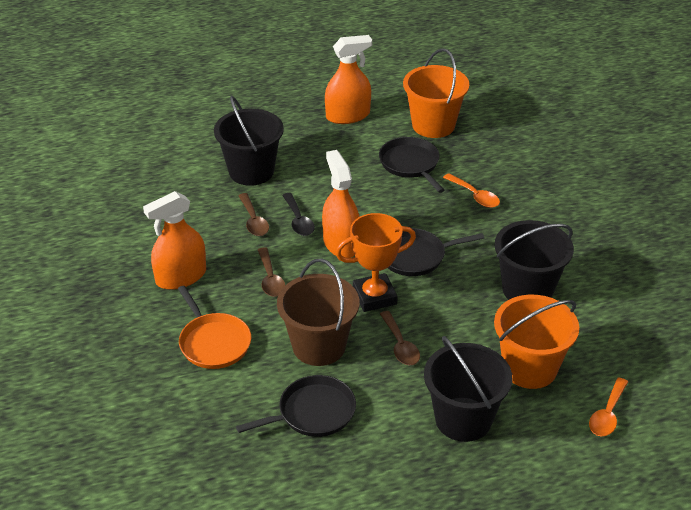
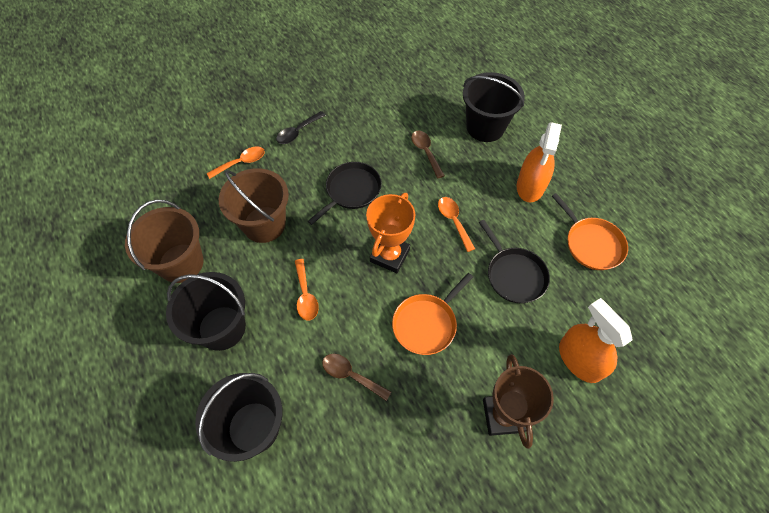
black pan: 3 -> 2
brown bucket: 1 -> 2
brown spoon: 3 -> 2
brown trophy: 0 -> 1
orange bucket: 2 -> 0
orange pan: 1 -> 2
orange spoon: 2 -> 3
orange spray bottle: 3 -> 2

